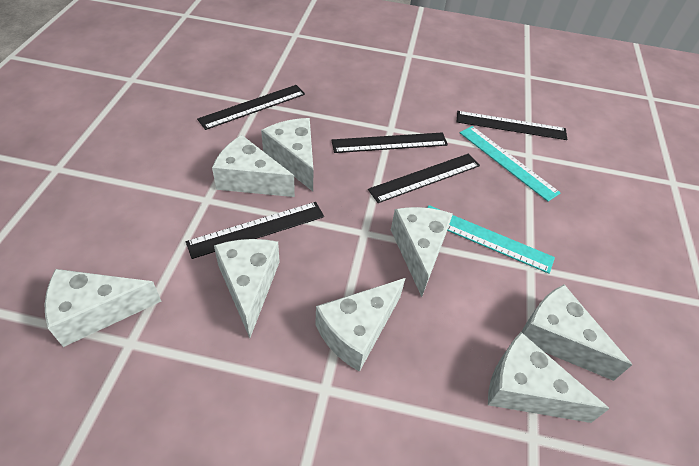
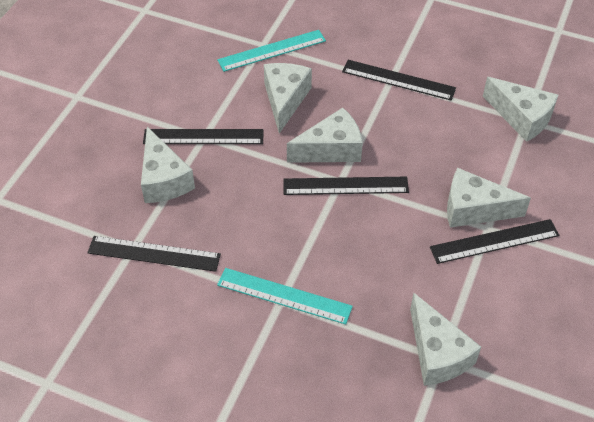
white cheese: 8 -> 6

